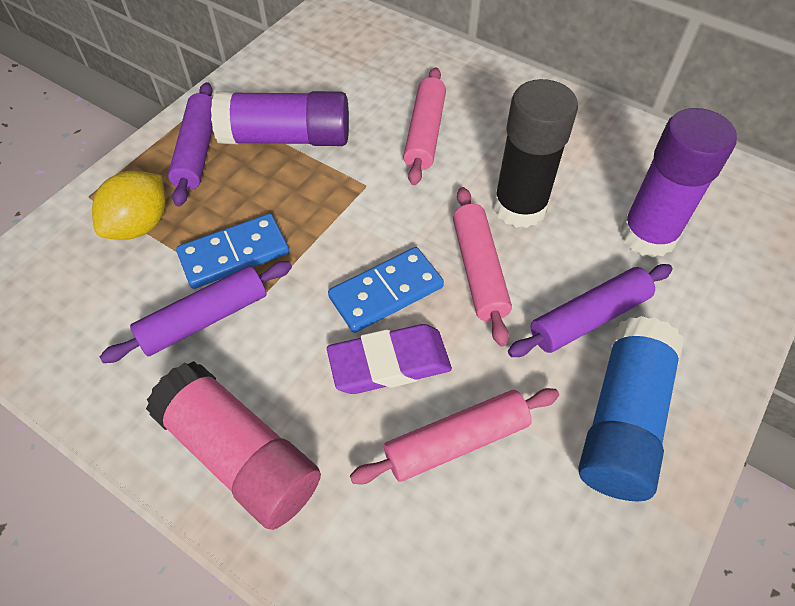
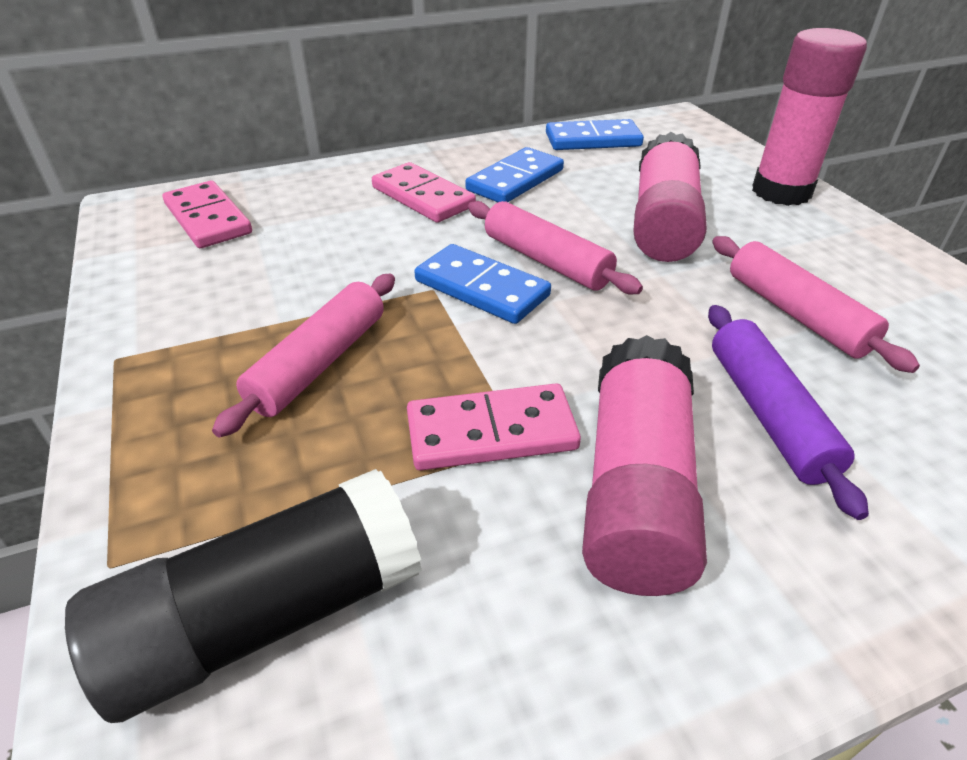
blue domino: 2 -> 3
blue glue stick: 1 -> 0
pink domino: 0 -> 3
pink glue stick: 1 -> 3
purple eraser: 1 -> 0
purple glue stick: 2 -> 0
purple rolling pin: 3 -> 1
yellow lemon: 1 -> 0

